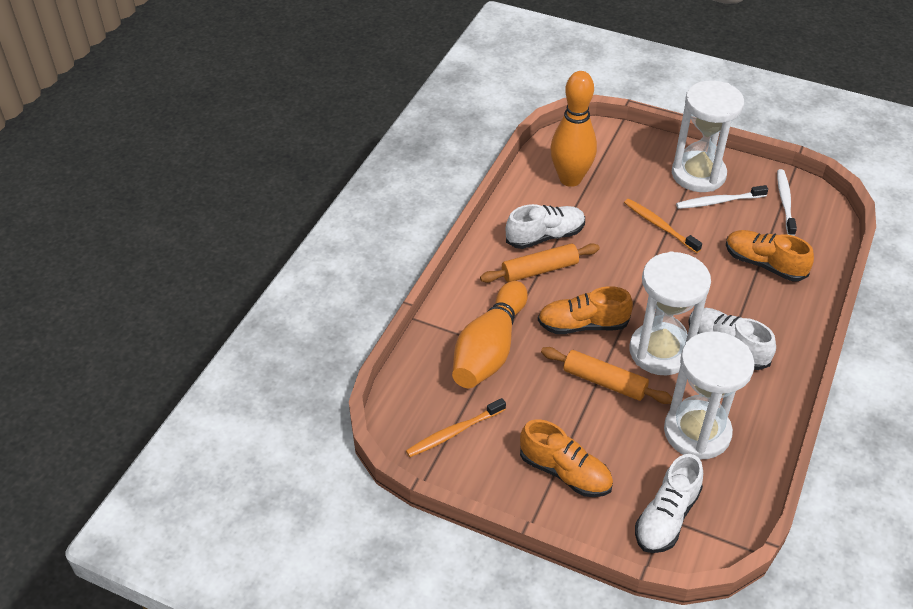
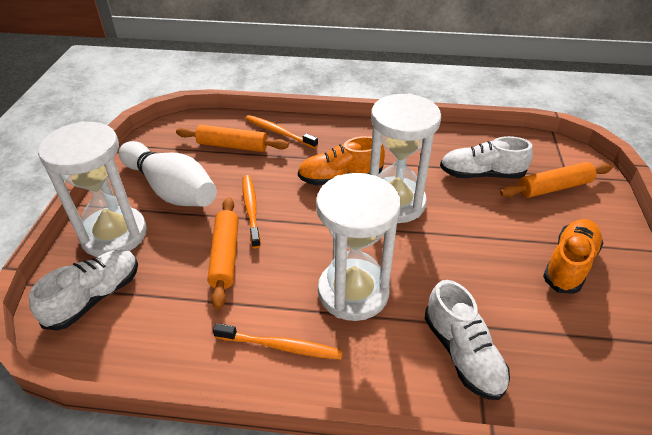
orange bowling pin: 2 -> 0
orange rolling pin: 2 -> 3
orange shoe: 3 -> 2
orange toothbrush: 2 -> 3
white bowling pin: 0 -> 1
white toothbrush: 2 -> 0

